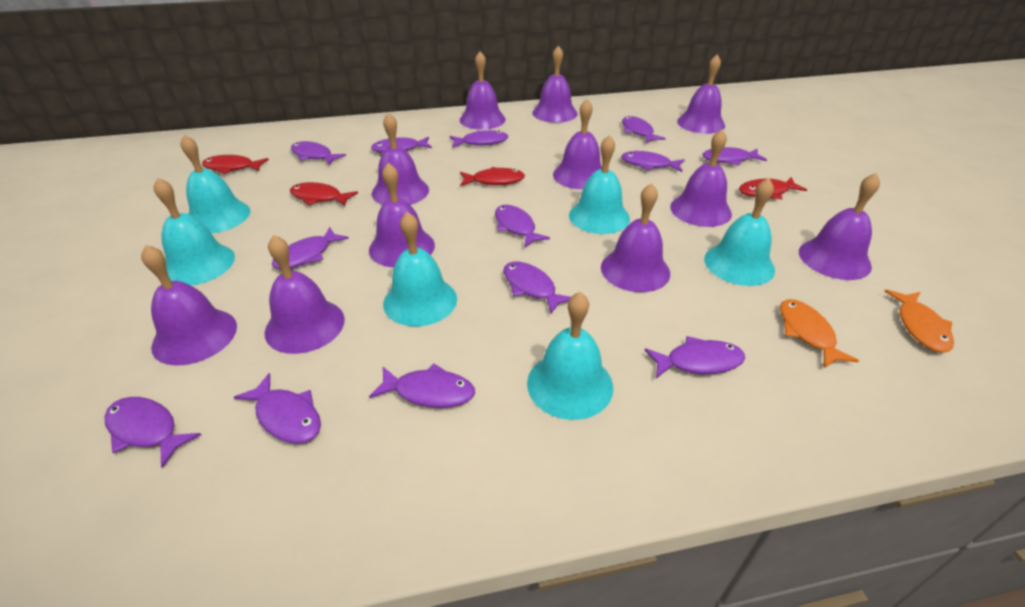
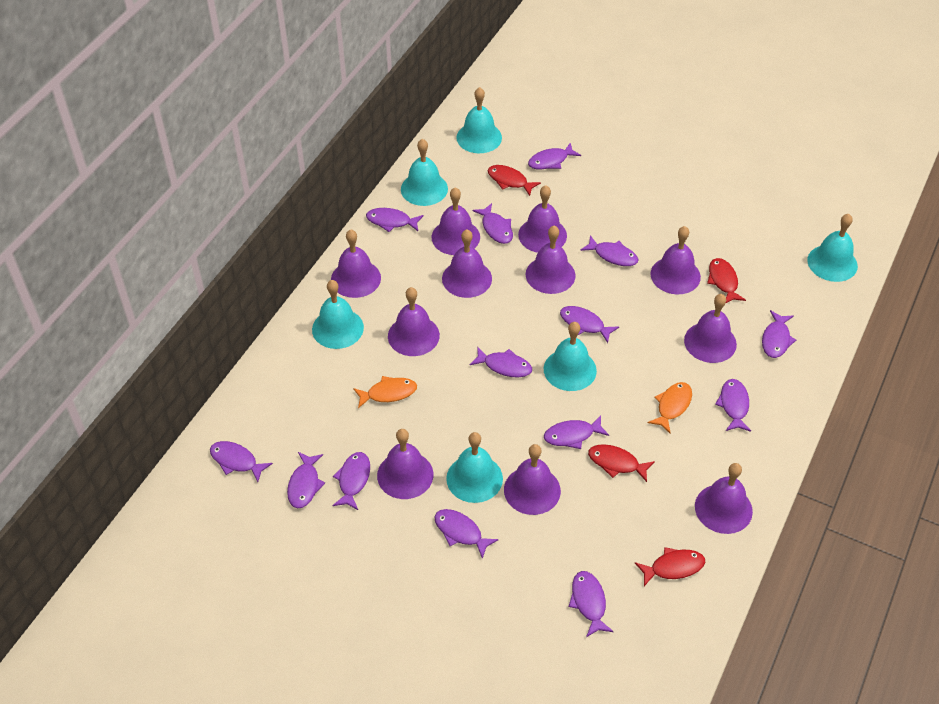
purple fish: 13 -> 14

